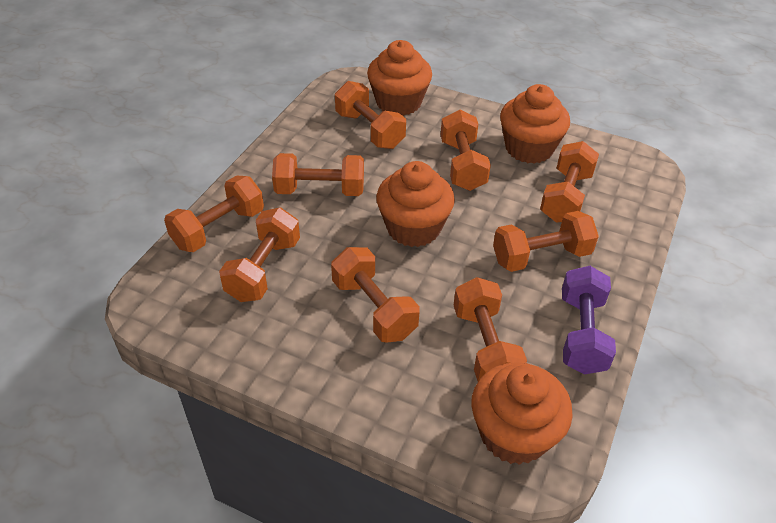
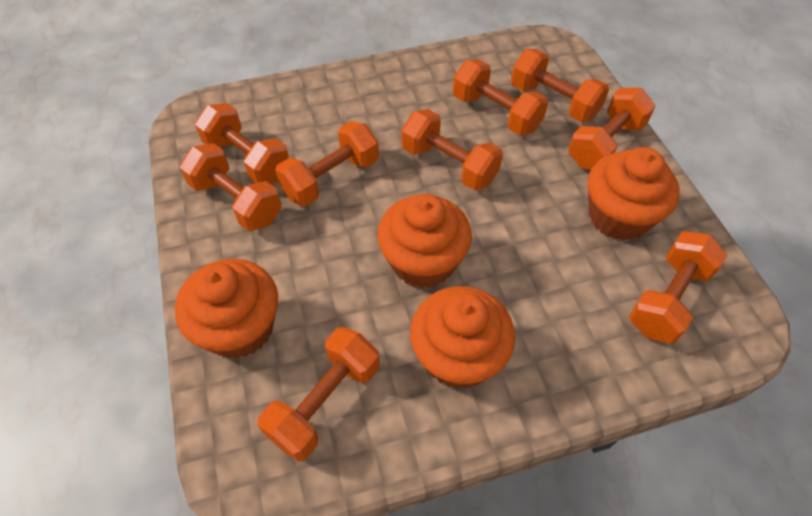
purple dumbbell: 1 -> 0

